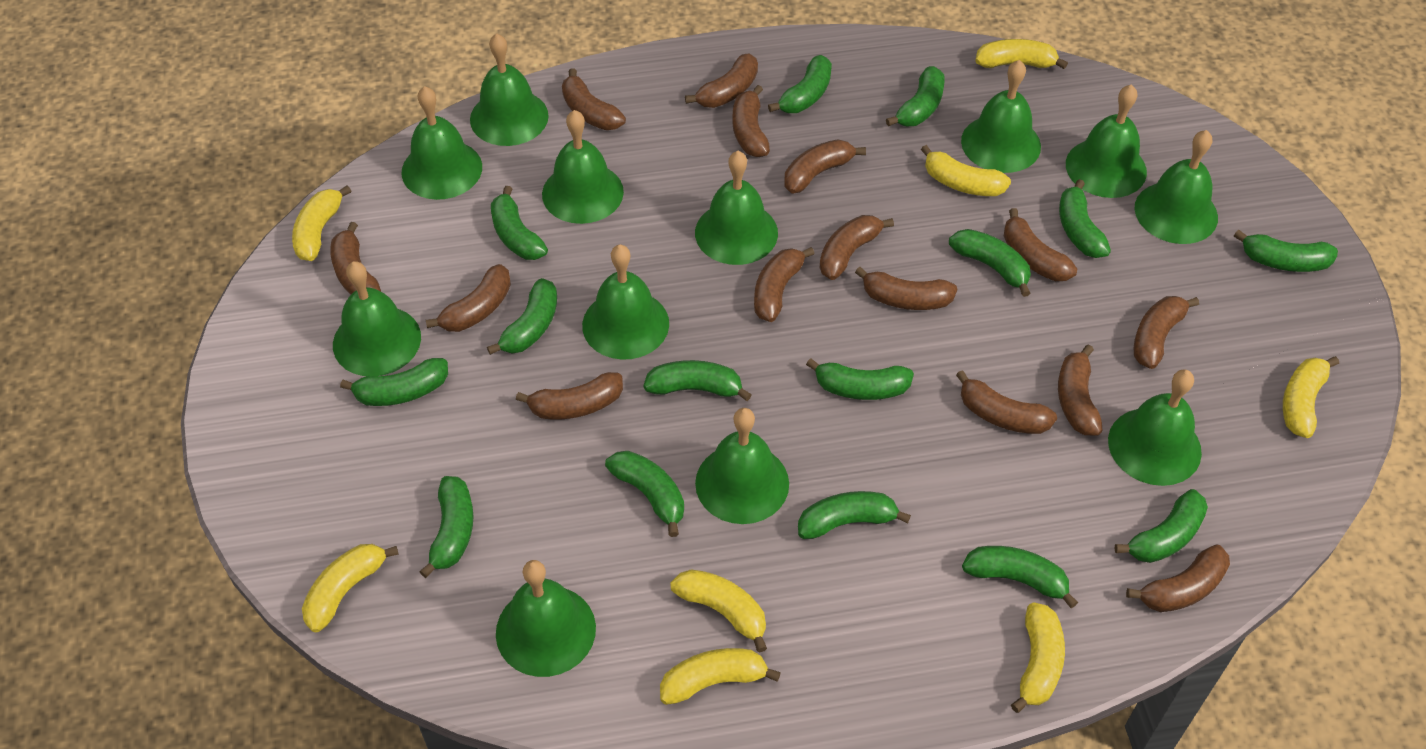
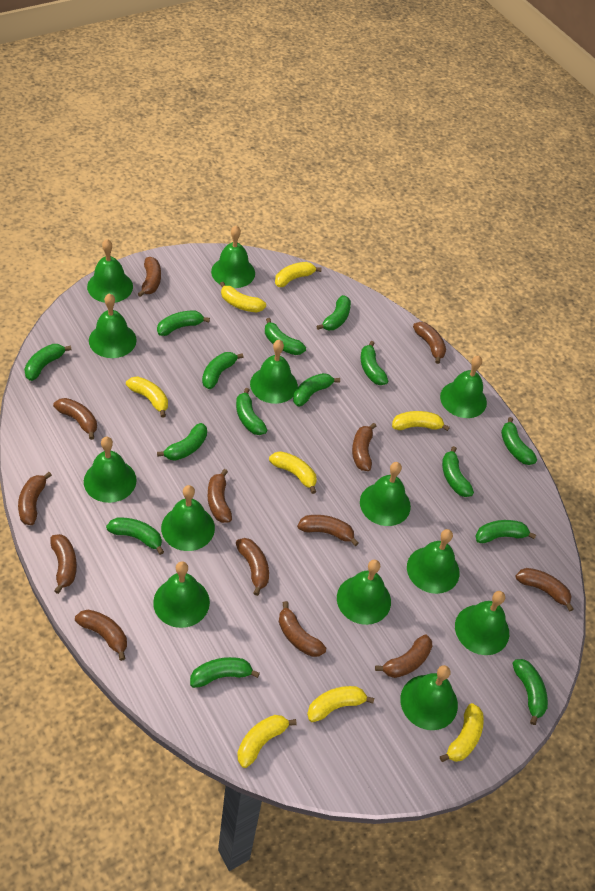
brown banana: 15 -> 13
green bell: 12 -> 13

